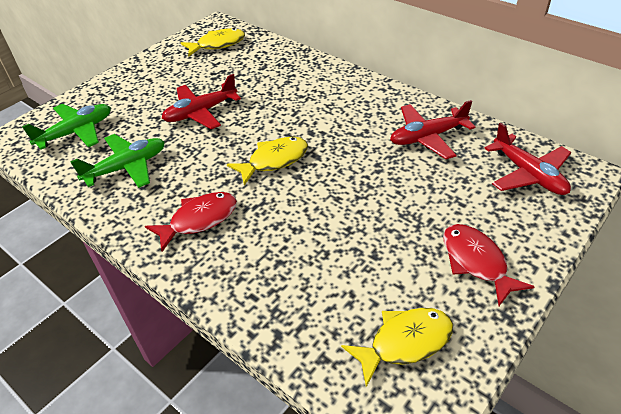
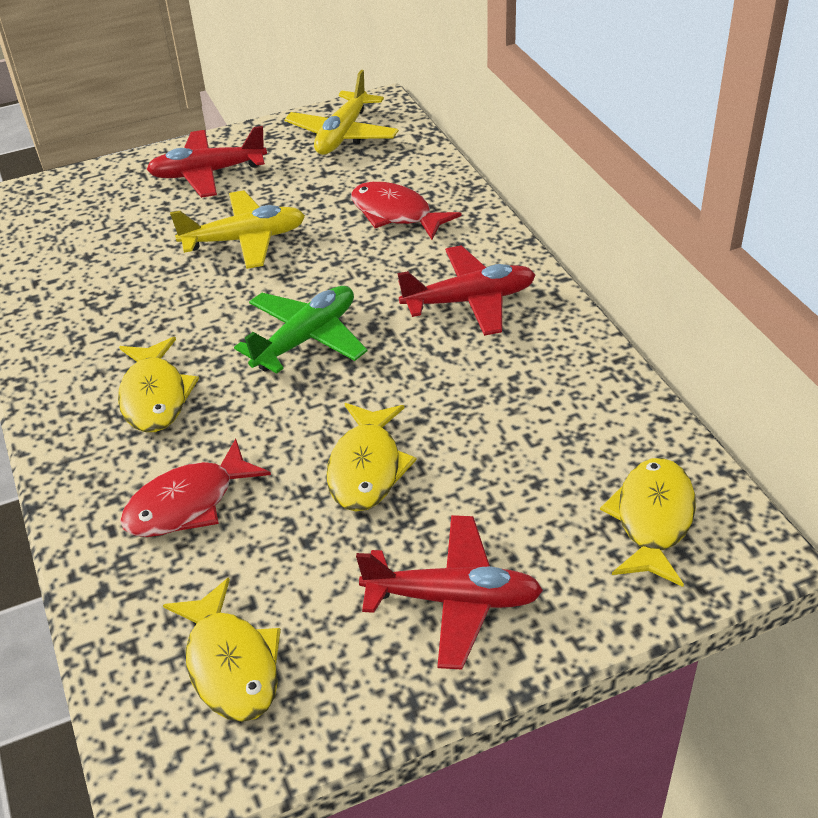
green plane: 2 -> 1
yellow fish: 3 -> 4
yellow plane: 0 -> 2

